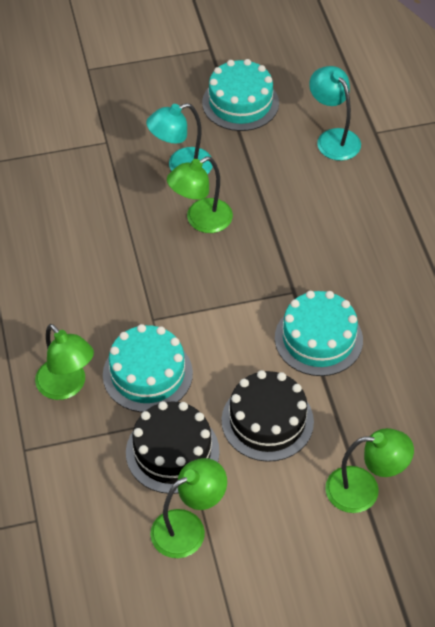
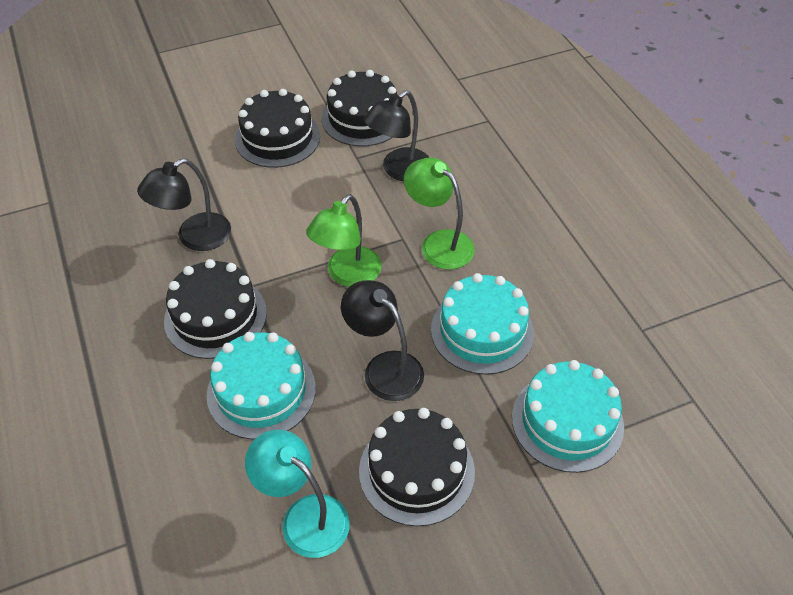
black cake: 2 -> 4
black lamp: 0 -> 3
green lamp: 4 -> 2
turquoise lamp: 2 -> 1

